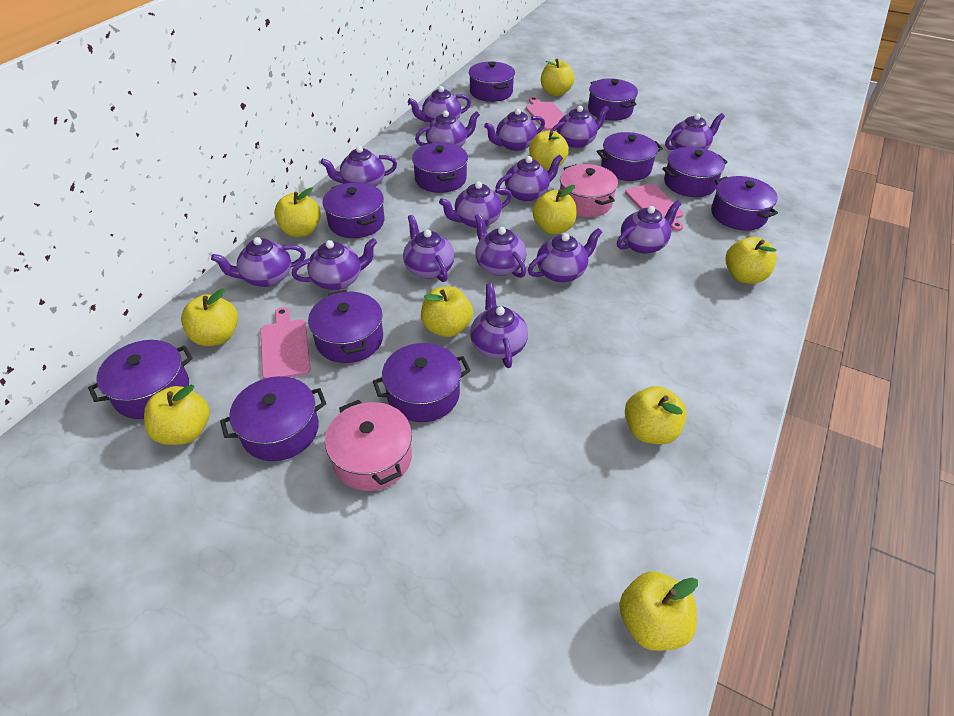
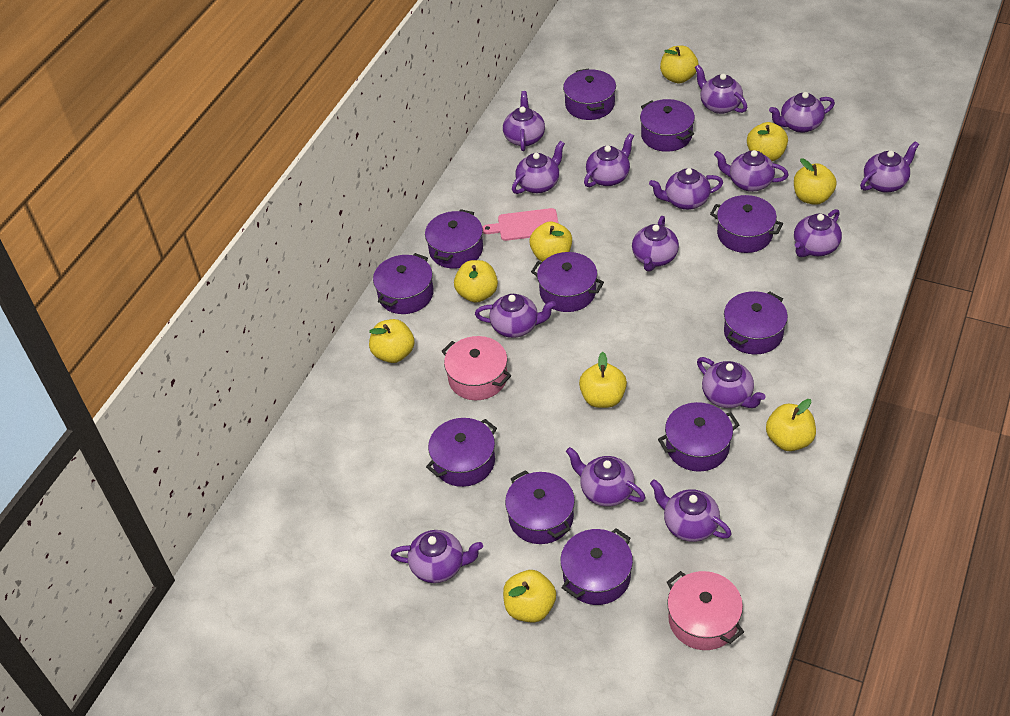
pink cutting board: 3 -> 1
yellow apple: 10 -> 9

